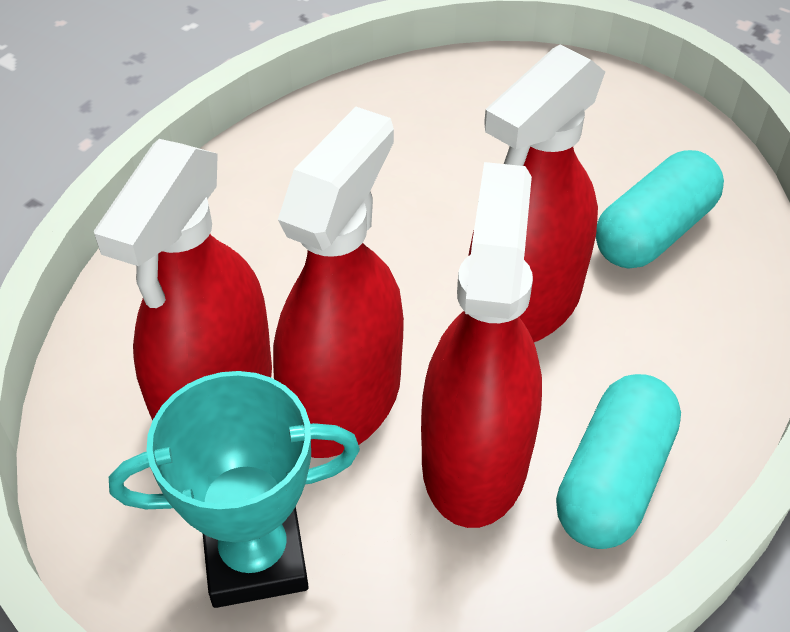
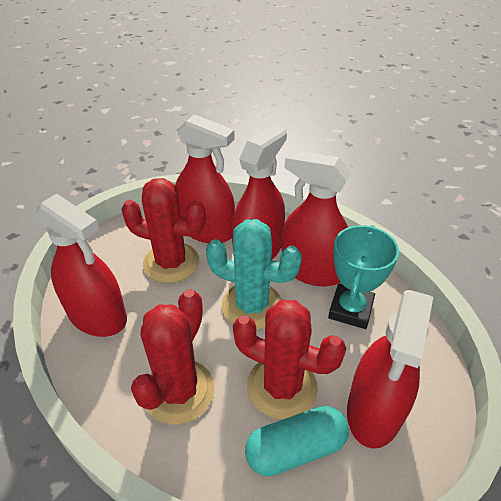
red cactus: 0 -> 3
red spray bottle: 4 -> 5
turquoise cactus: 0 -> 1
turquoise capsule: 2 -> 1

